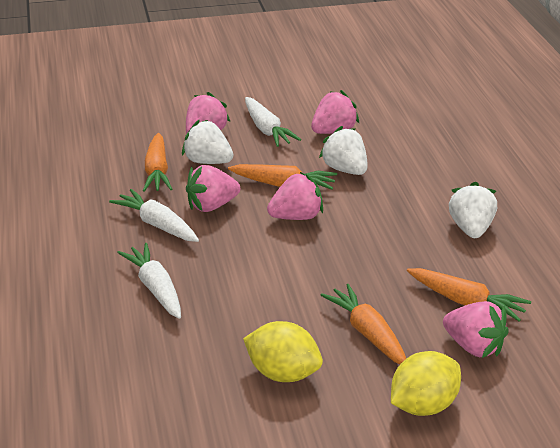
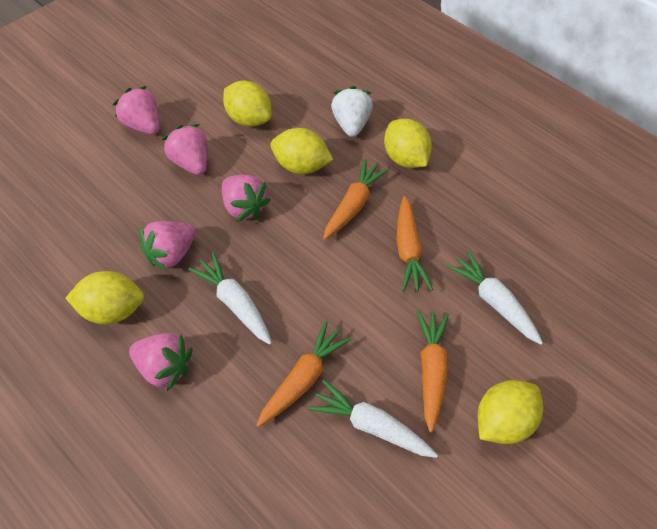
white strawberry: 3 -> 1
yellow lemon: 2 -> 5

